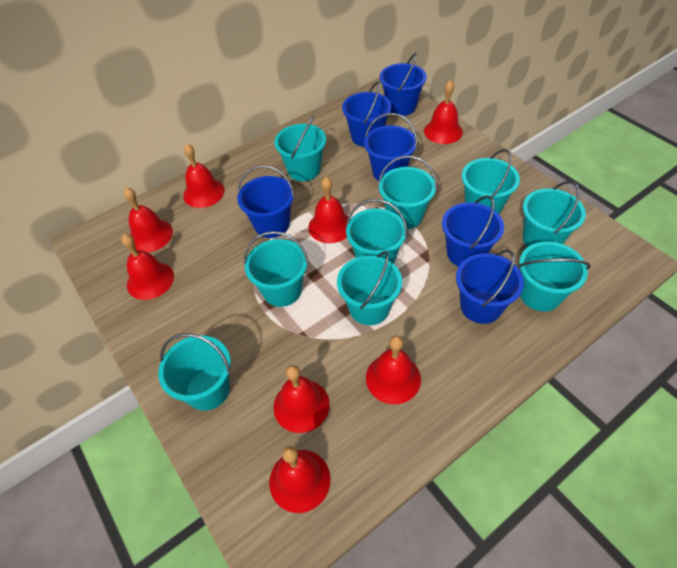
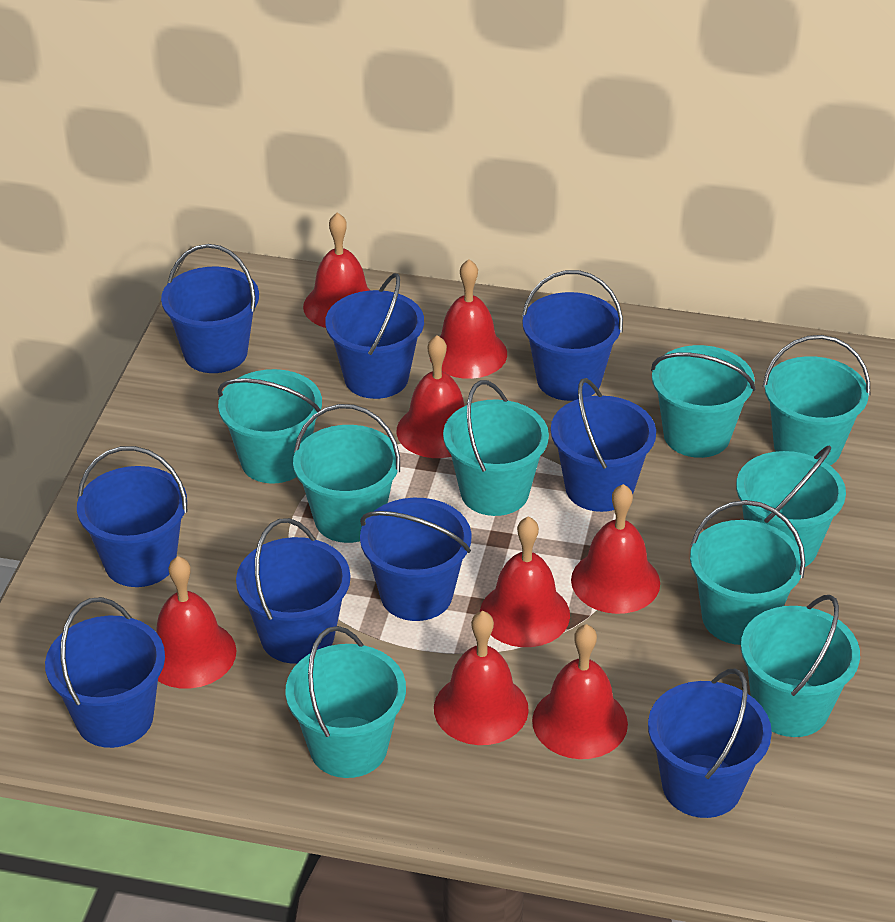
blue bucket: 6 -> 9

